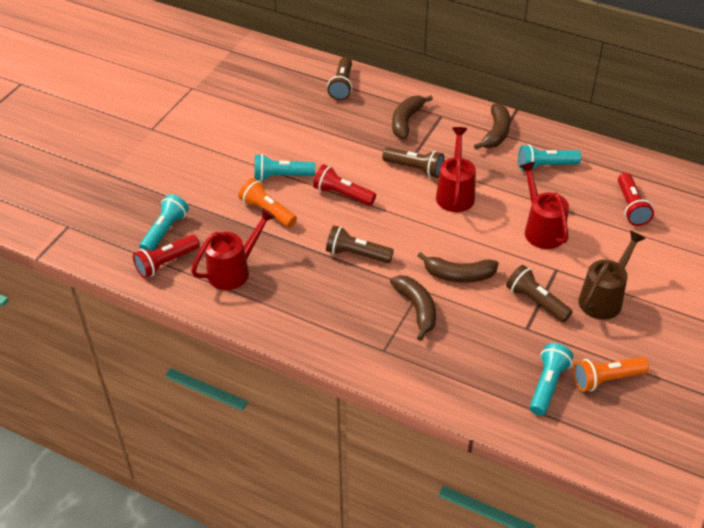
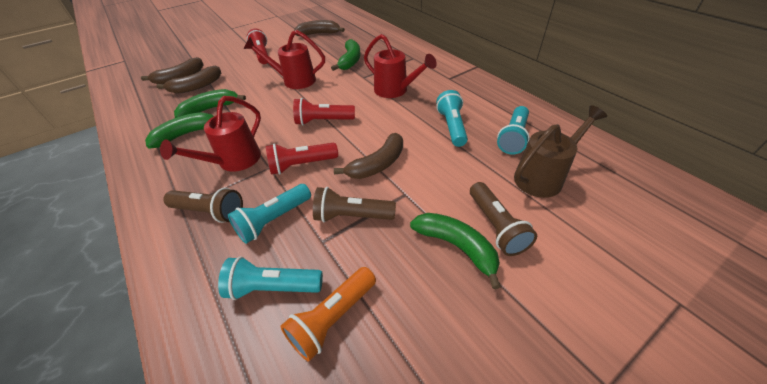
brown flashlight: 4 -> 3
green banana: 0 -> 4
orange flashlight: 2 -> 1

